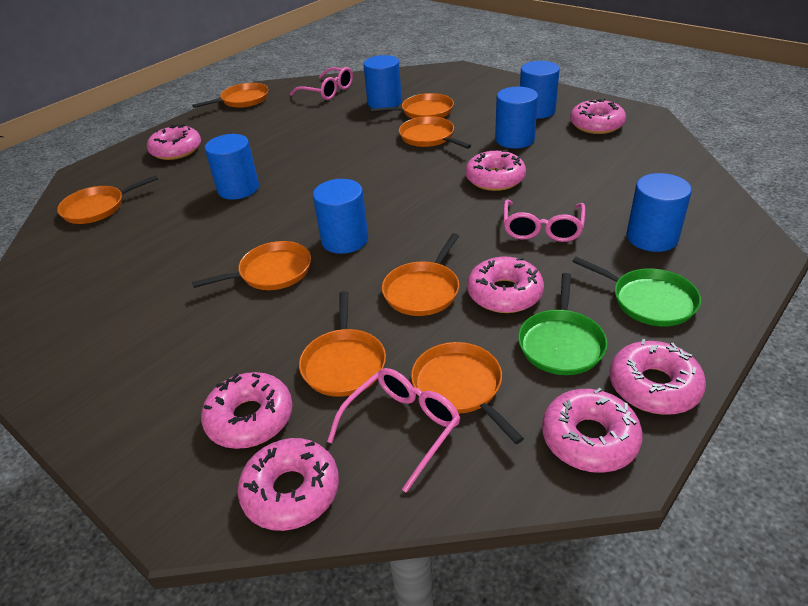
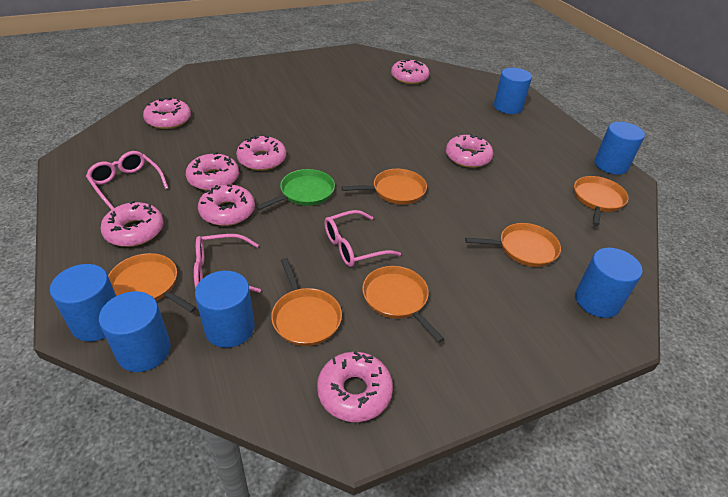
green pan: 2 -> 1
orange pan: 8 -> 6

